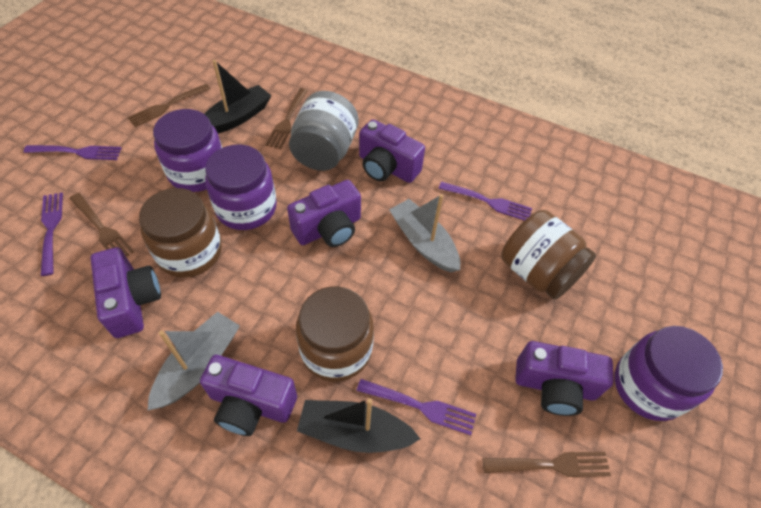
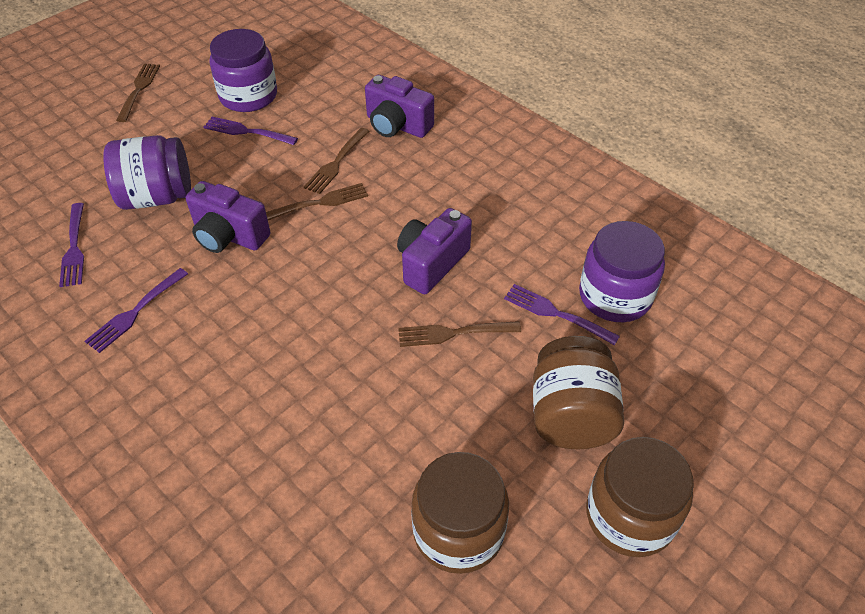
black boat: 2 -> 0
grey boat: 2 -> 0
grey jar: 1 -> 0
purple camera: 5 -> 3

